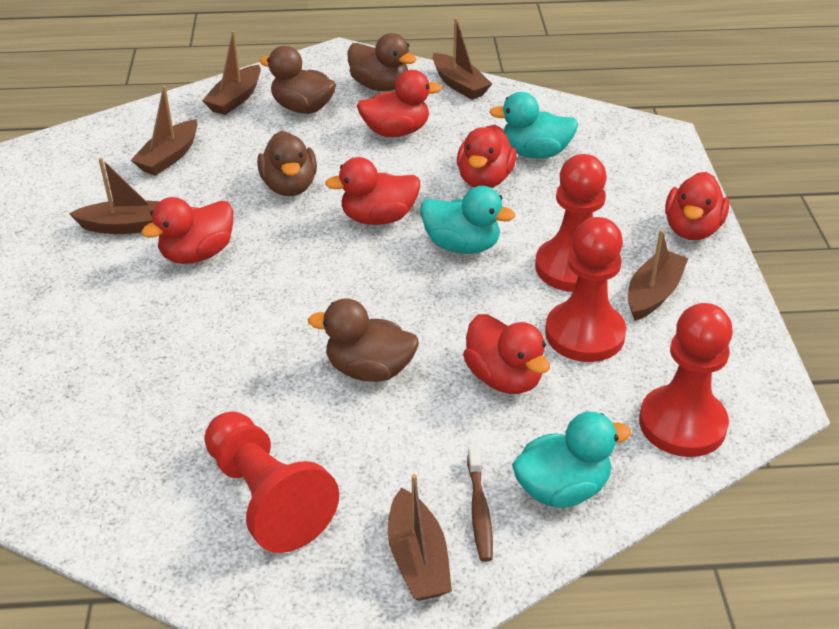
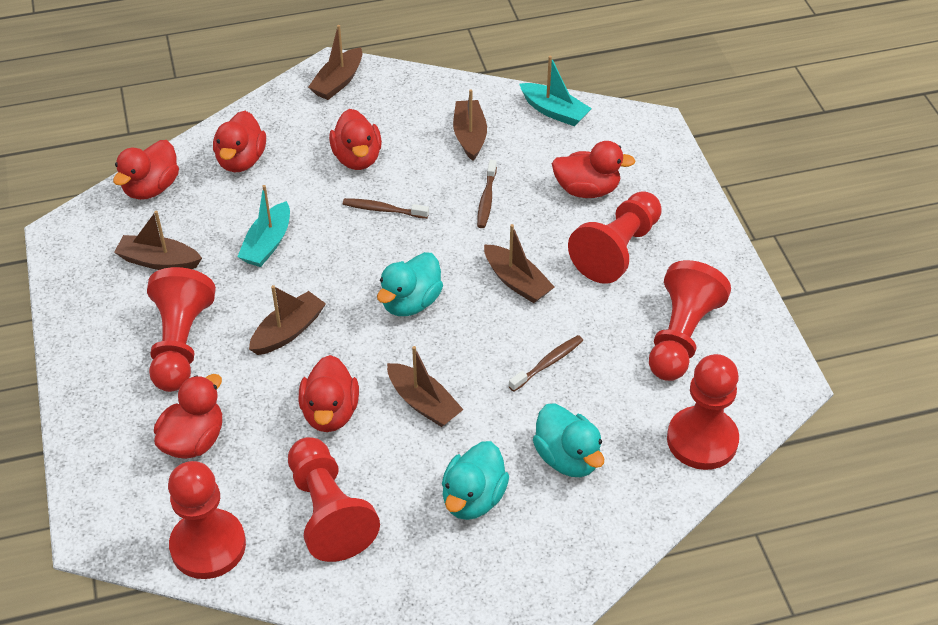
brown duck: 4 -> 0
brown toothbrush: 1 -> 3
red pawn: 4 -> 6
turquoise boat: 0 -> 2

